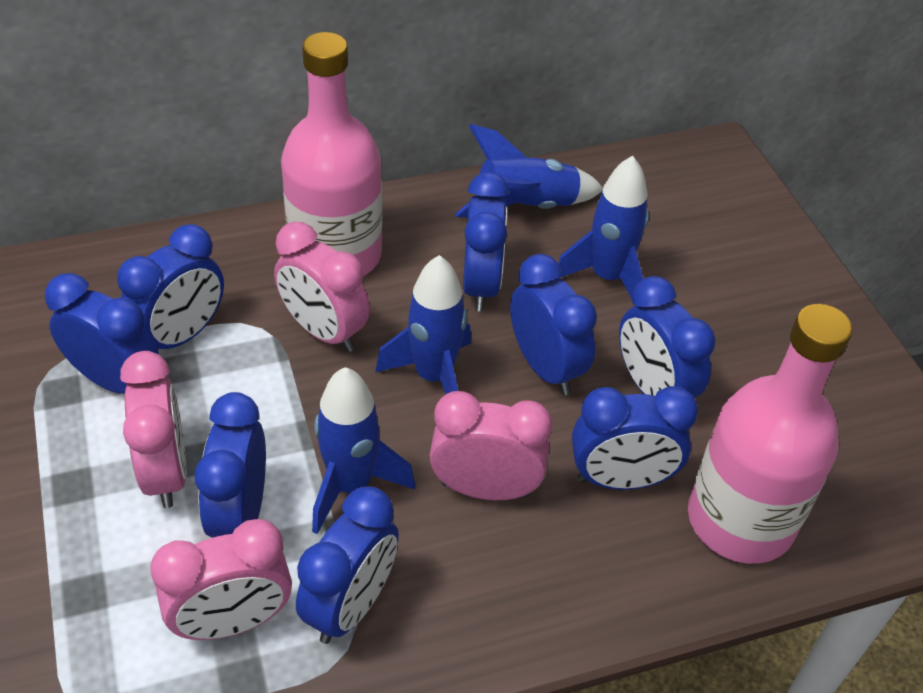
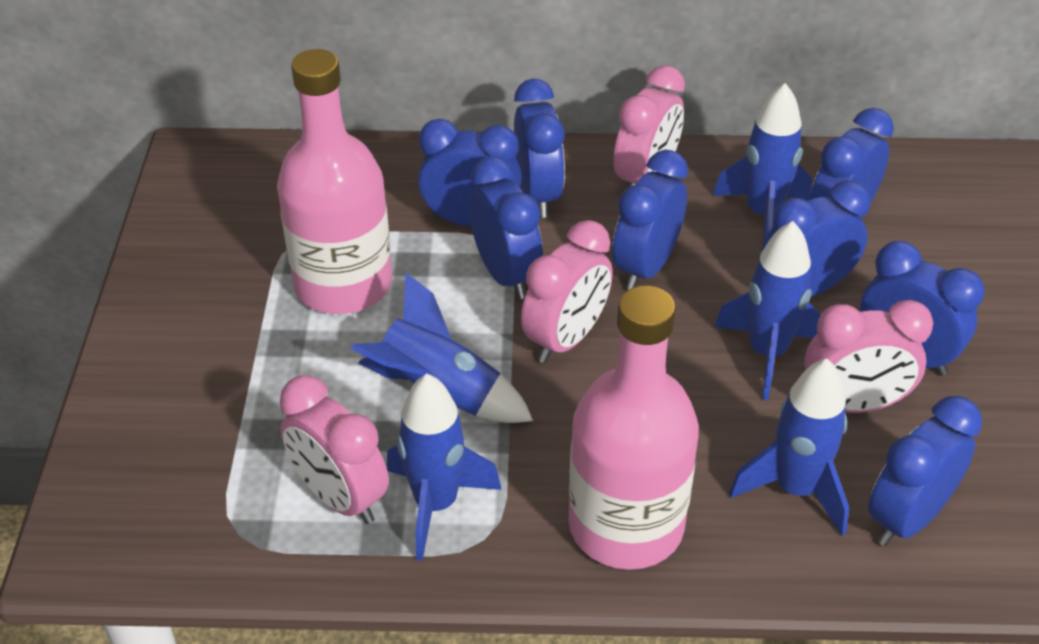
blue rocket: 4 -> 5

